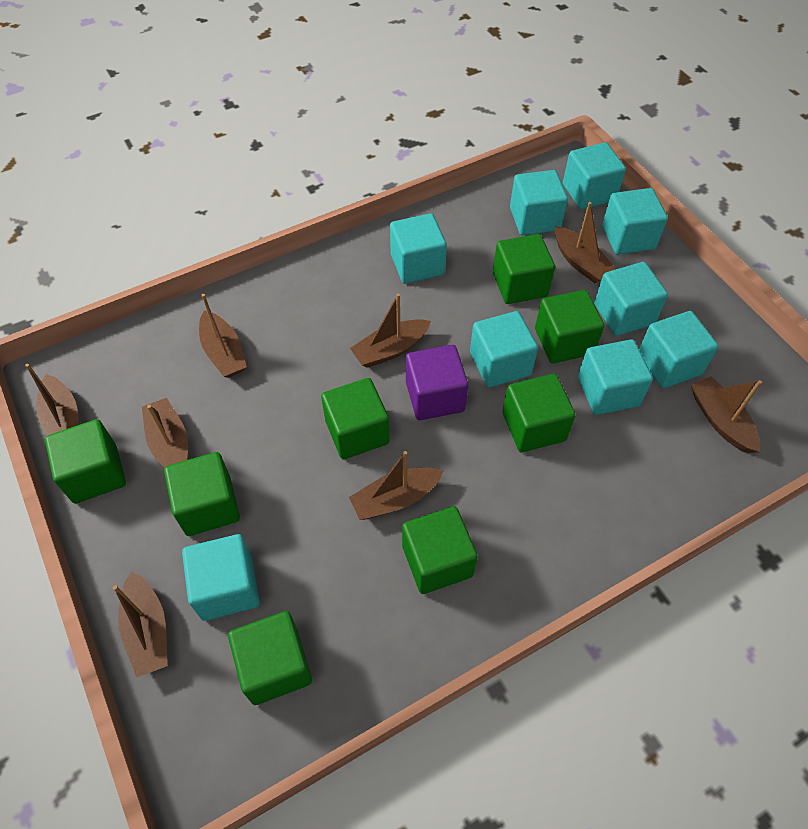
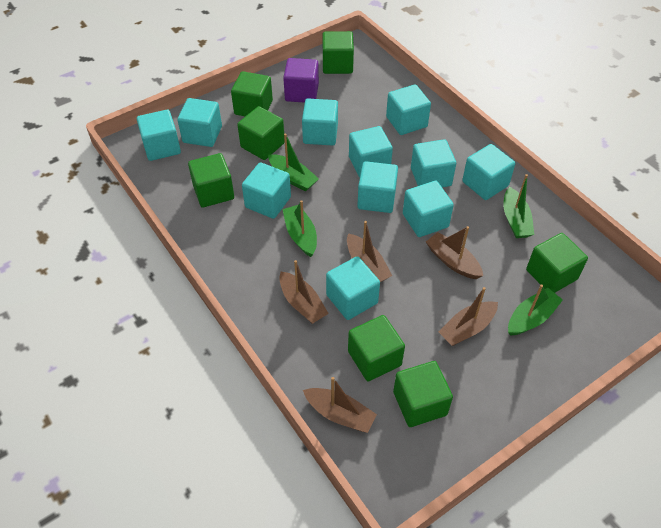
brown boat: 8 -> 5
green boat: 0 -> 4
green cube: 8 -> 7
turquoise cube: 9 -> 11

